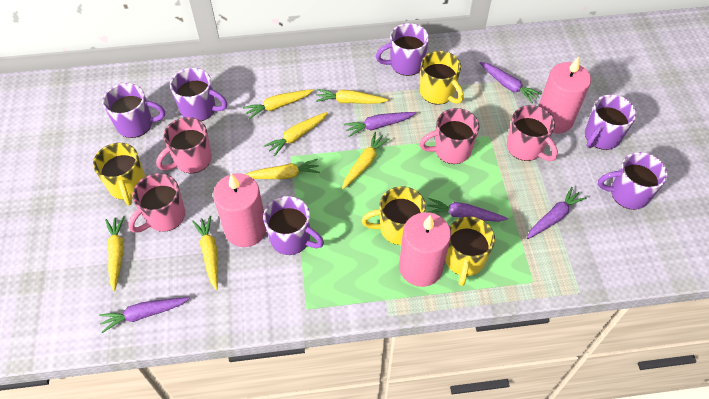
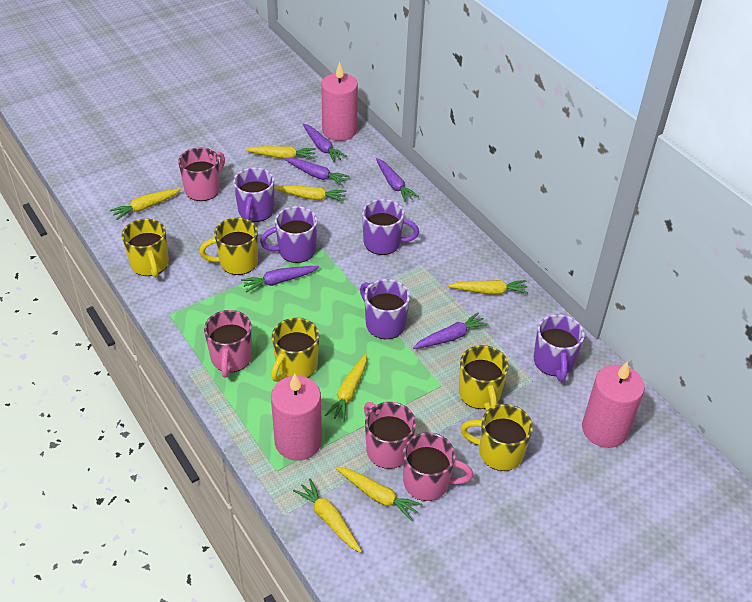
purple mug: 6 -> 5
yellow mug: 4 -> 5

